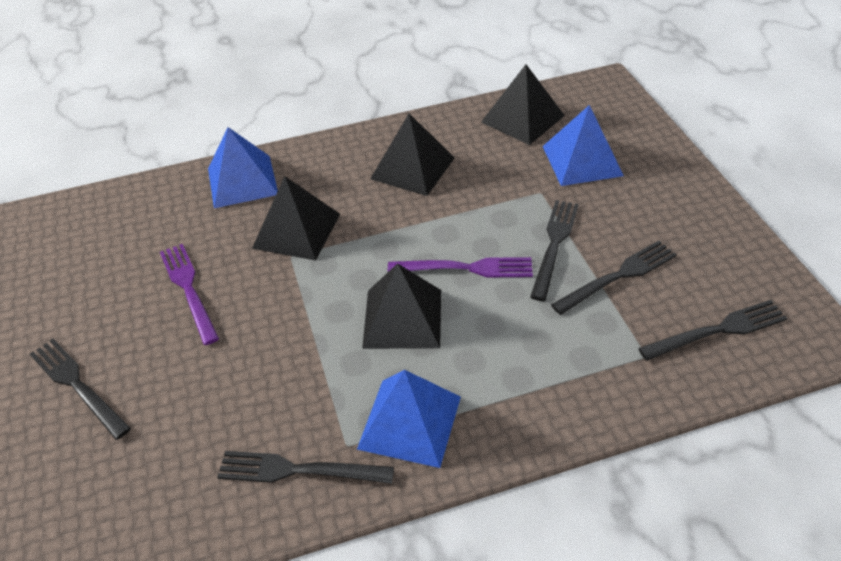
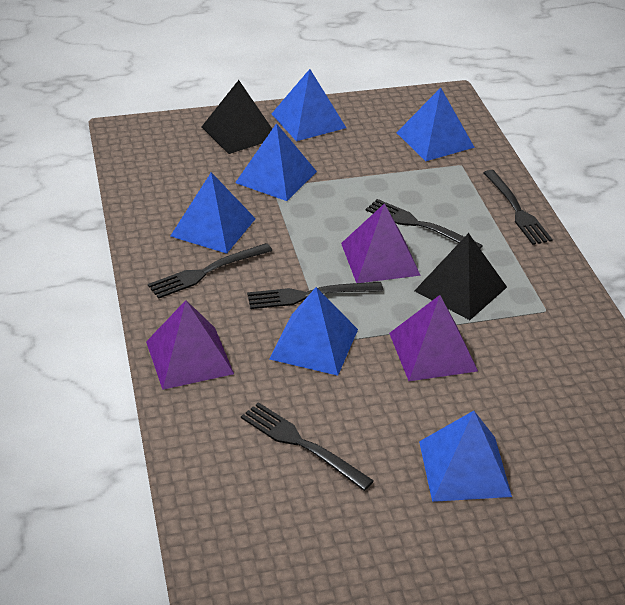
black pyramid: 4 -> 2
blue pyramid: 3 -> 6
purple fork: 2 -> 0
purple pyramid: 0 -> 3

